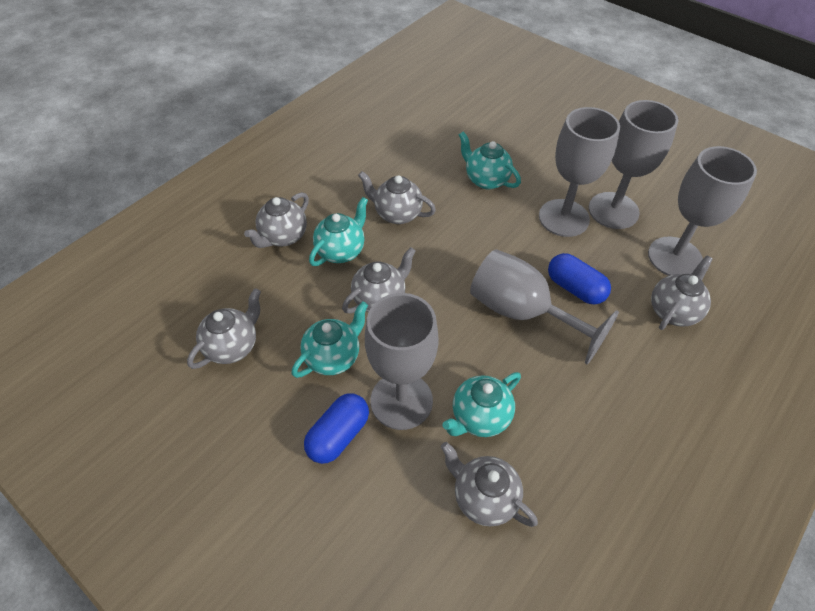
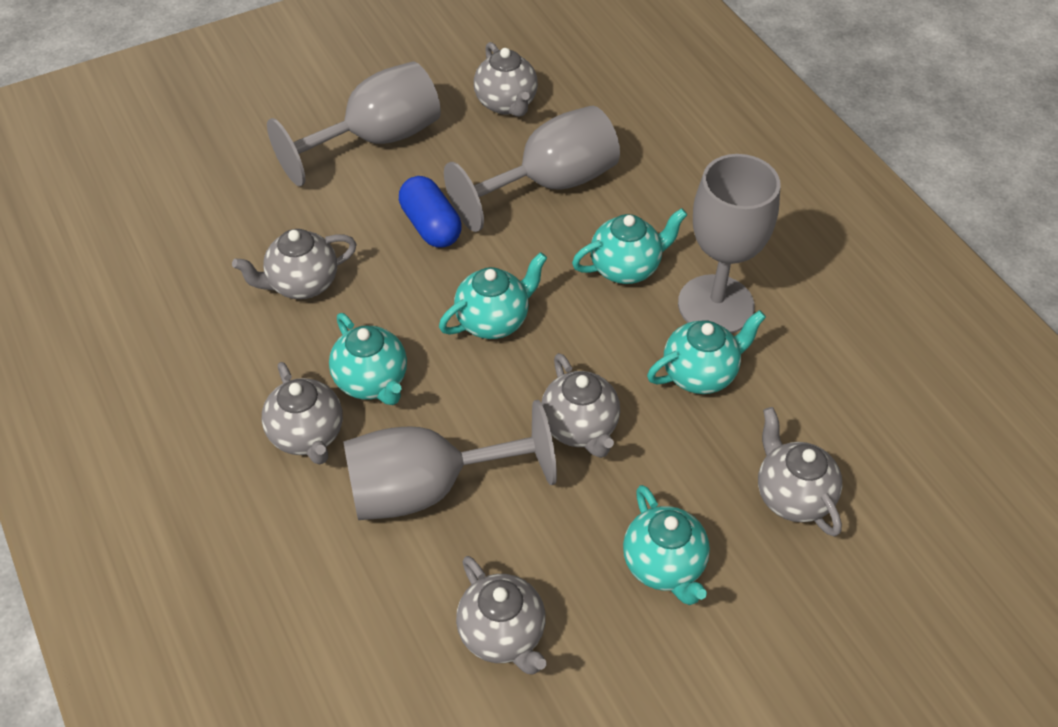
blue capsule: 2 -> 1
grey goblet: 5 -> 4
turquoise teapot: 4 -> 5

